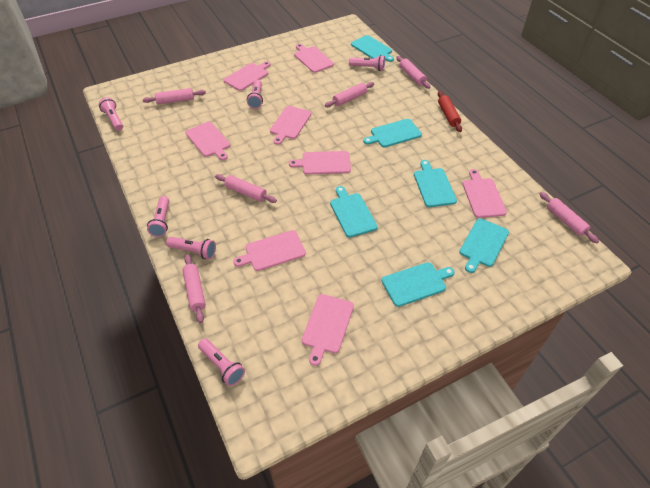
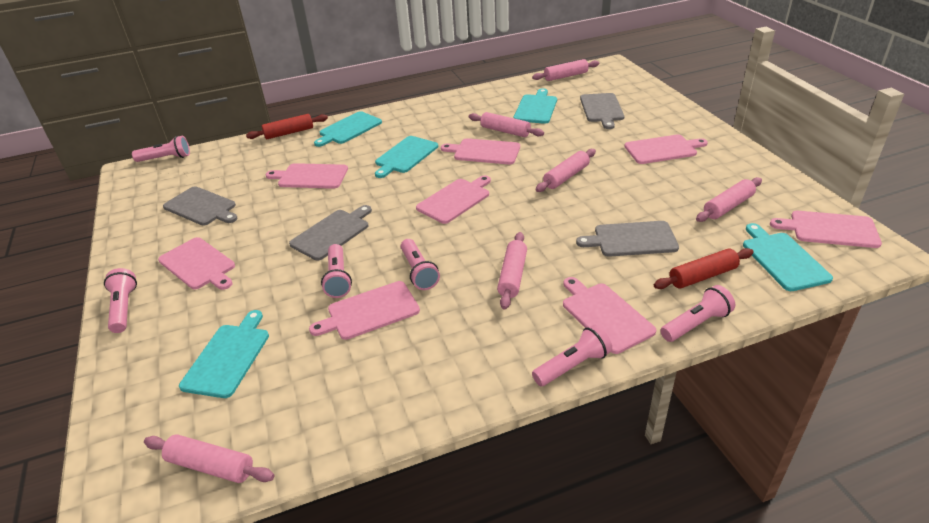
grey cutting board: 0 -> 4
red rolling pin: 1 -> 2
turquoise cutting board: 6 -> 5

